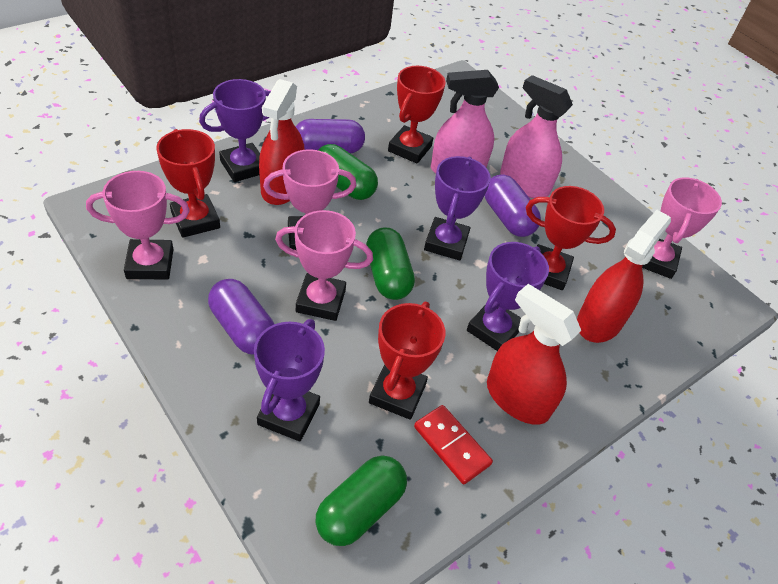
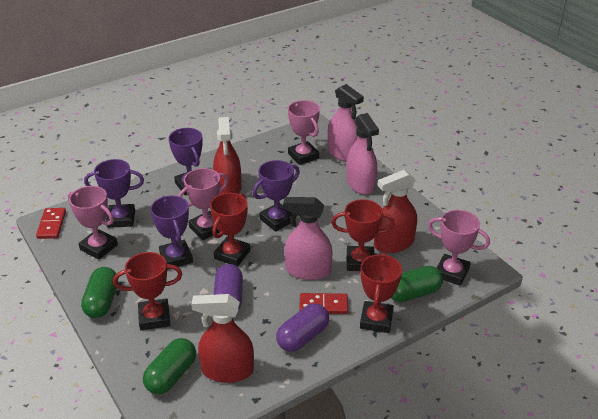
pink spray bottle: 2 -> 3
purple capsule: 3 -> 2
red domino: 1 -> 2

